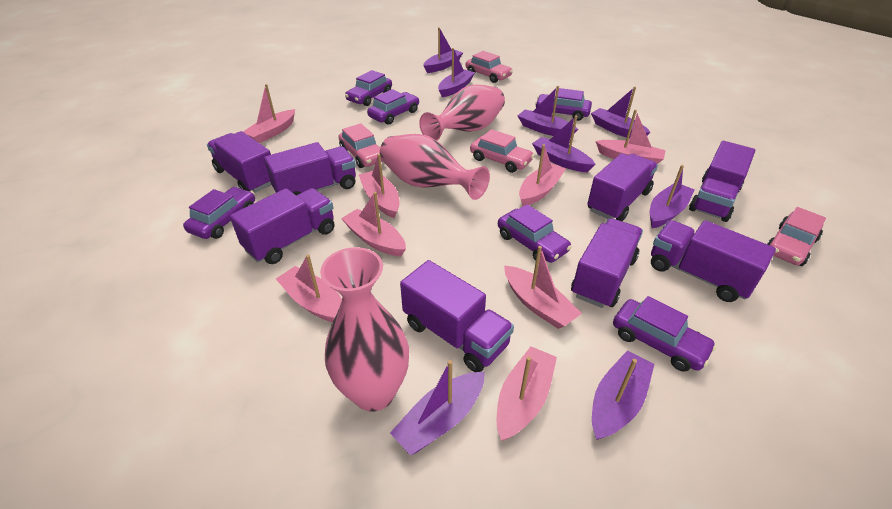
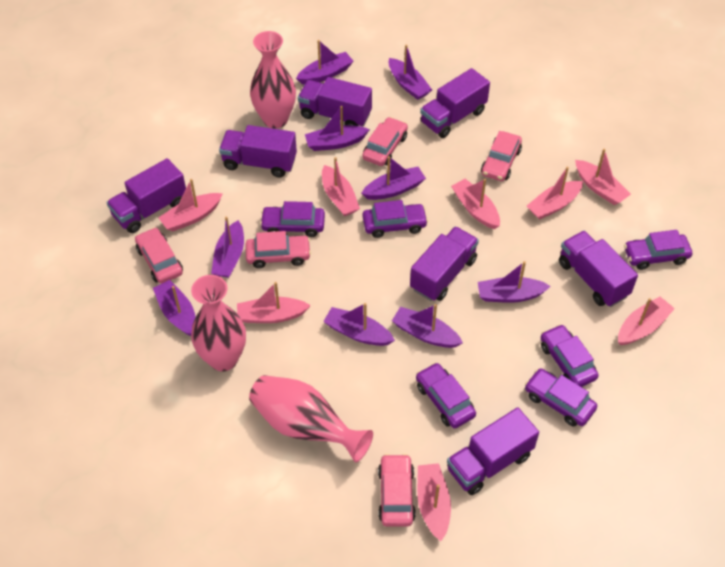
pink car: 4 -> 5
purple boat: 8 -> 9
purple truck: 8 -> 7

